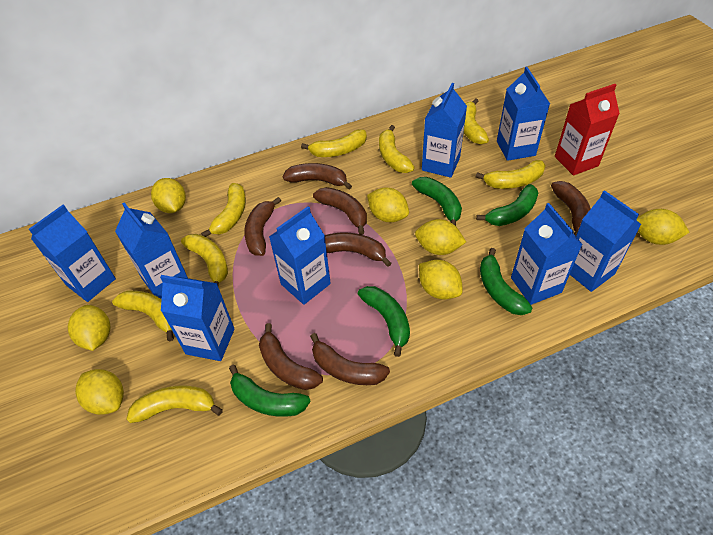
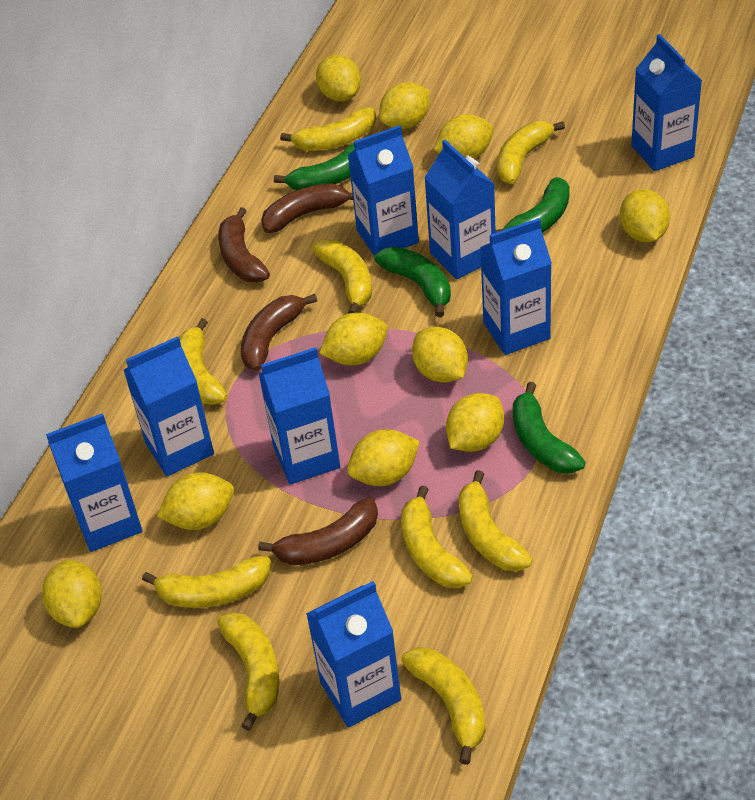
brown banana: 7 -> 4
green banana: 5 -> 4
red carton: 1 -> 0
yellow banana: 8 -> 9
yellow lemon: 7 -> 10

